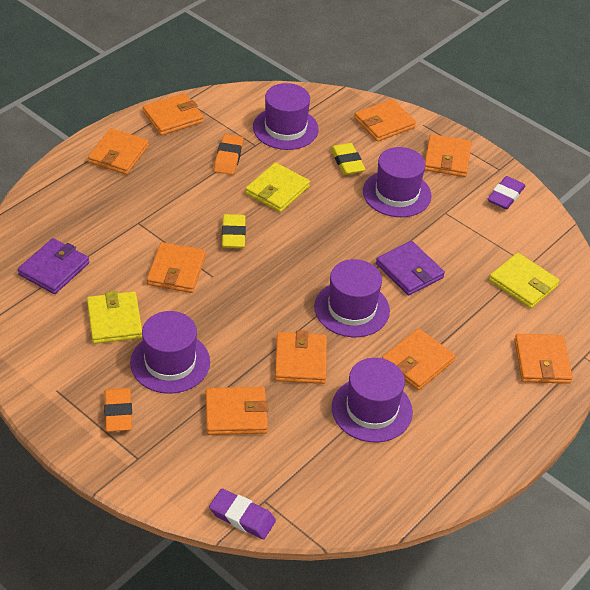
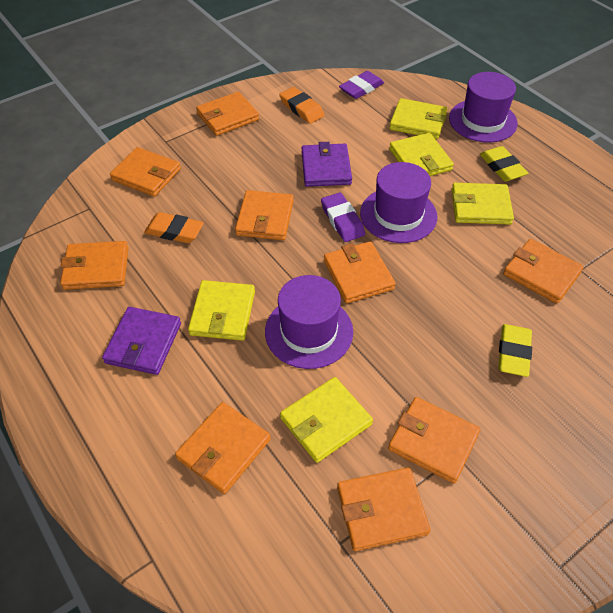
purple hat: 5 -> 3
yellow wallet: 3 -> 5

